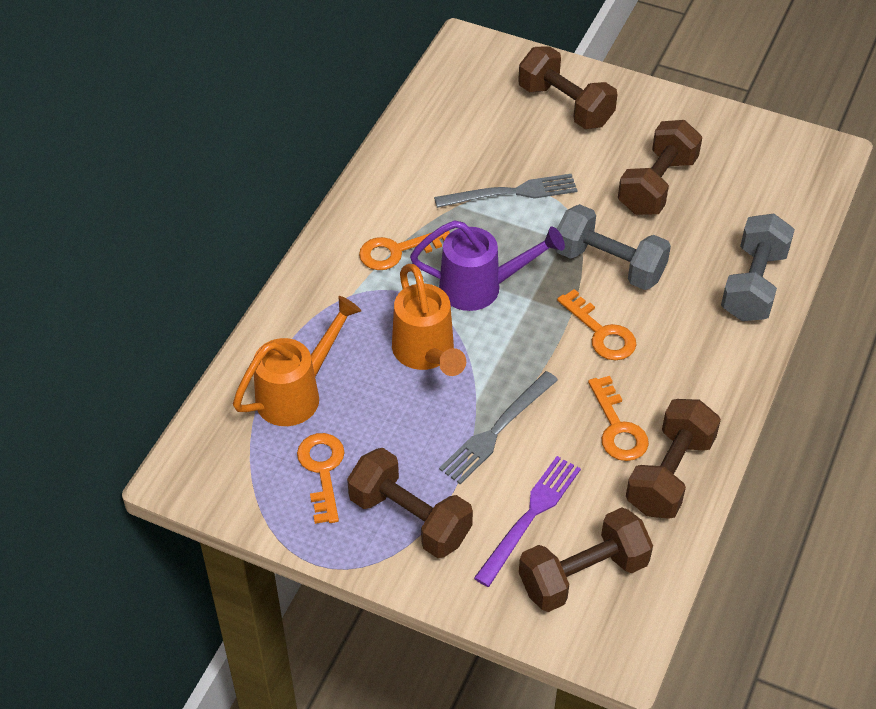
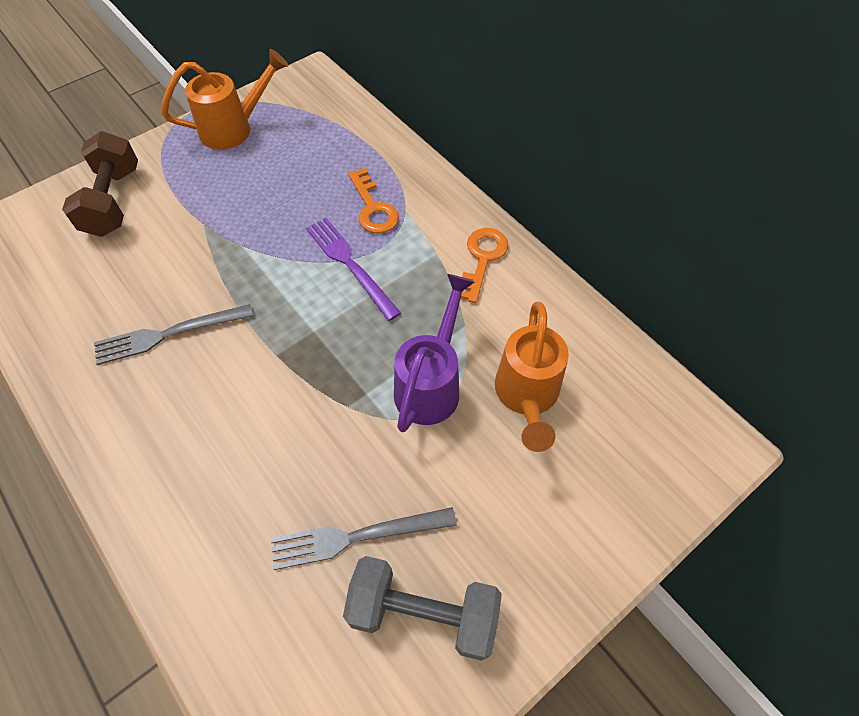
brown dumbbell: 5 -> 1
grey dumbbell: 2 -> 1
orange key: 4 -> 2

